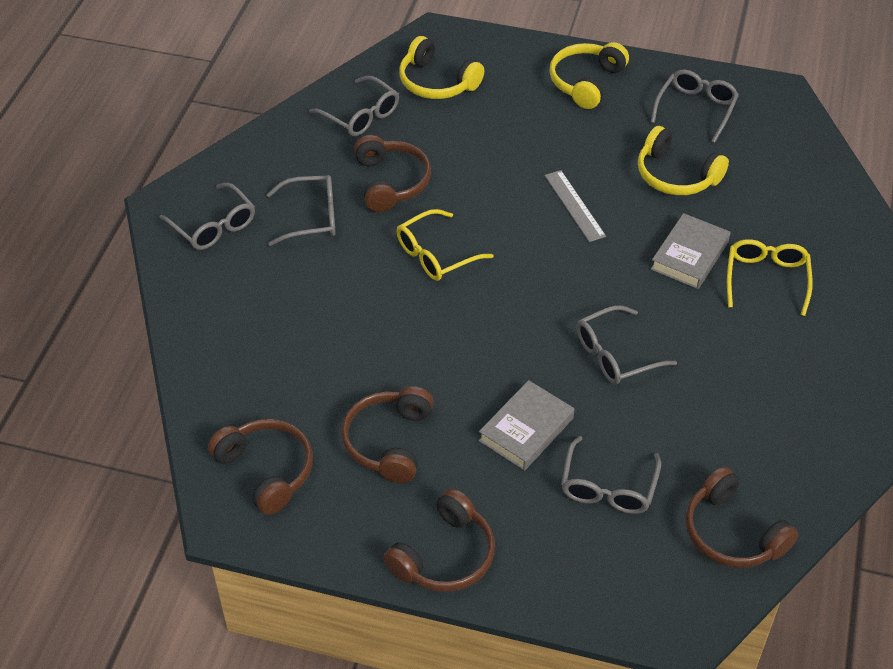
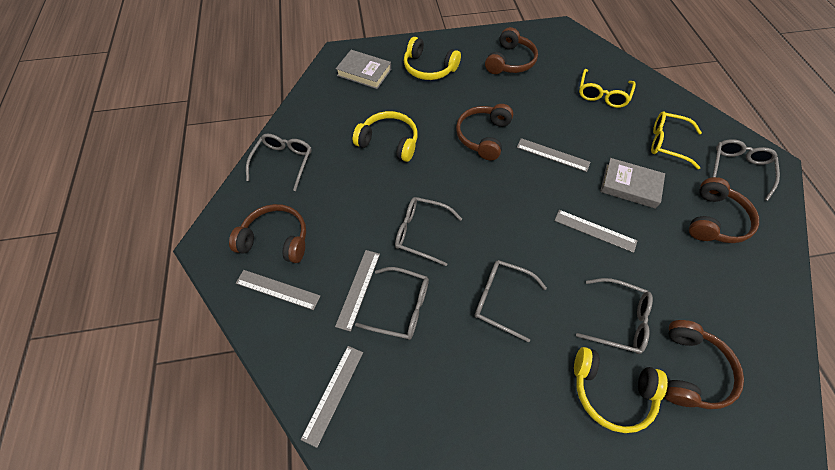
grey ruler: 1 -> 5

